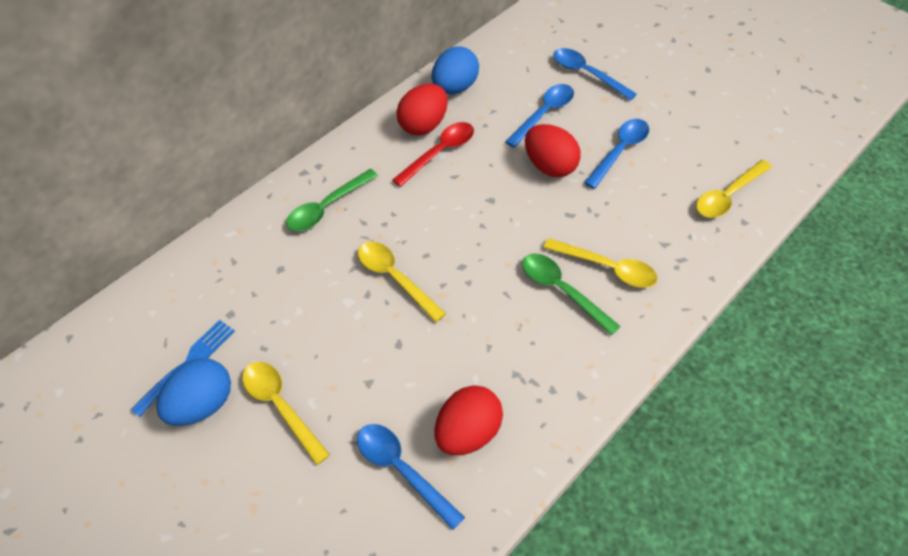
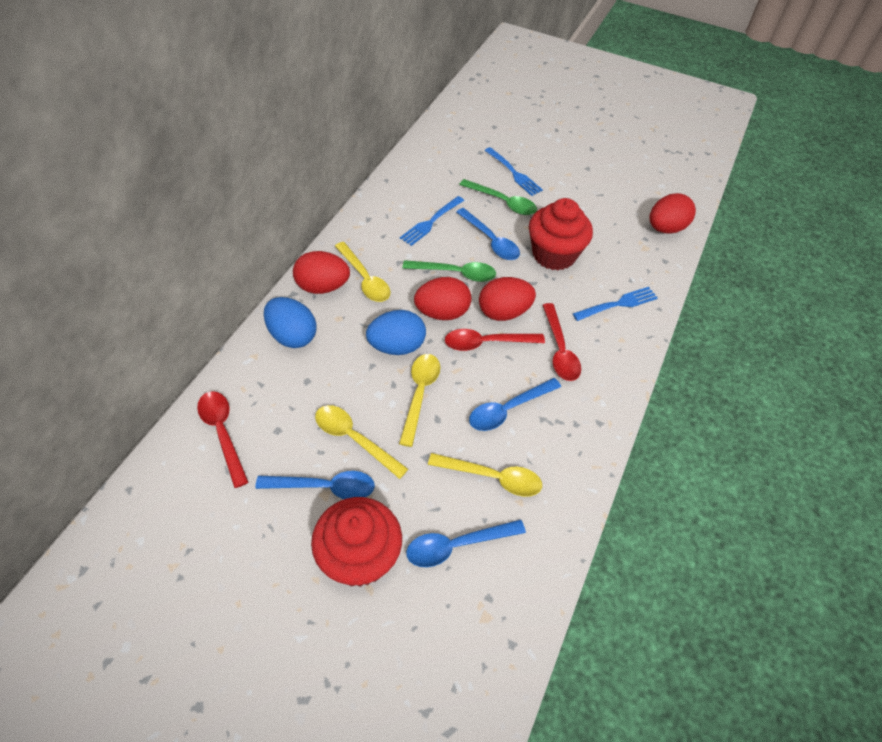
blue fork: 1 -> 3
red cupcake: 0 -> 2
red egg: 3 -> 4
red spoon: 1 -> 3

